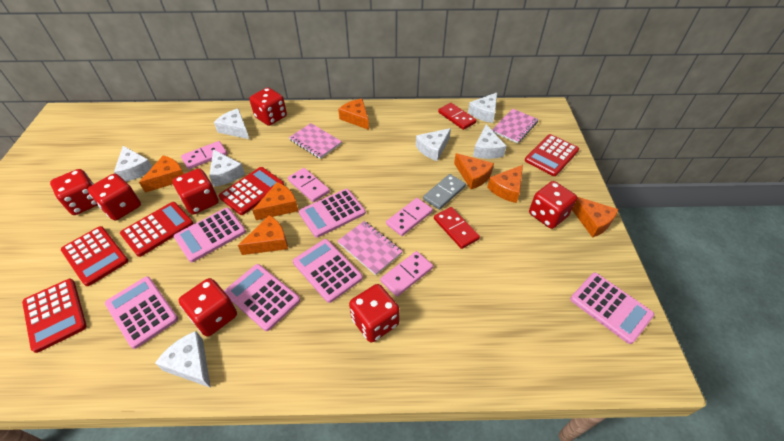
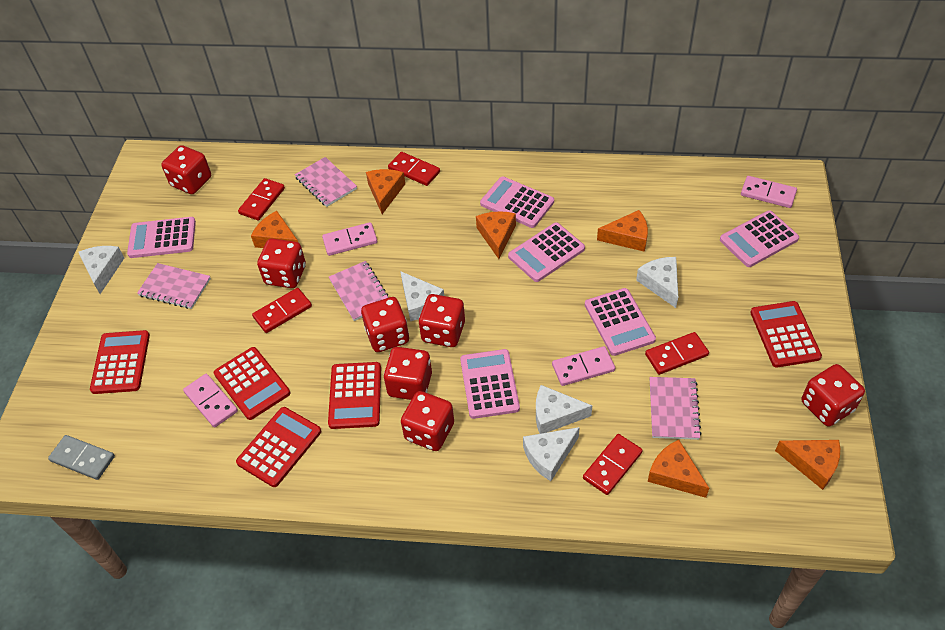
orange cheese: 7 -> 6
pink notebook: 3 -> 4
red domino: 2 -> 5
white cheese: 7 -> 5

